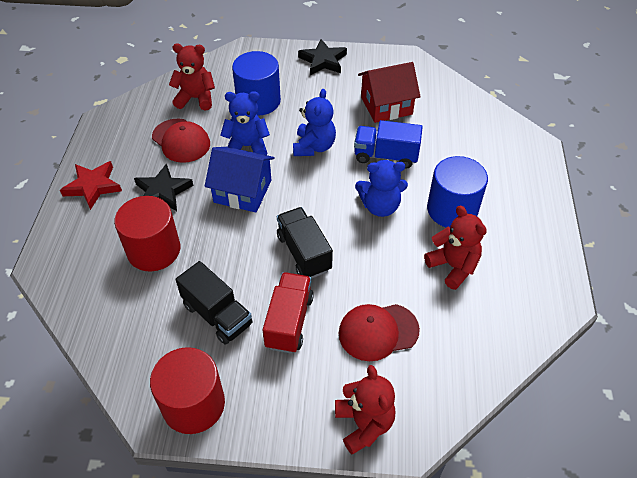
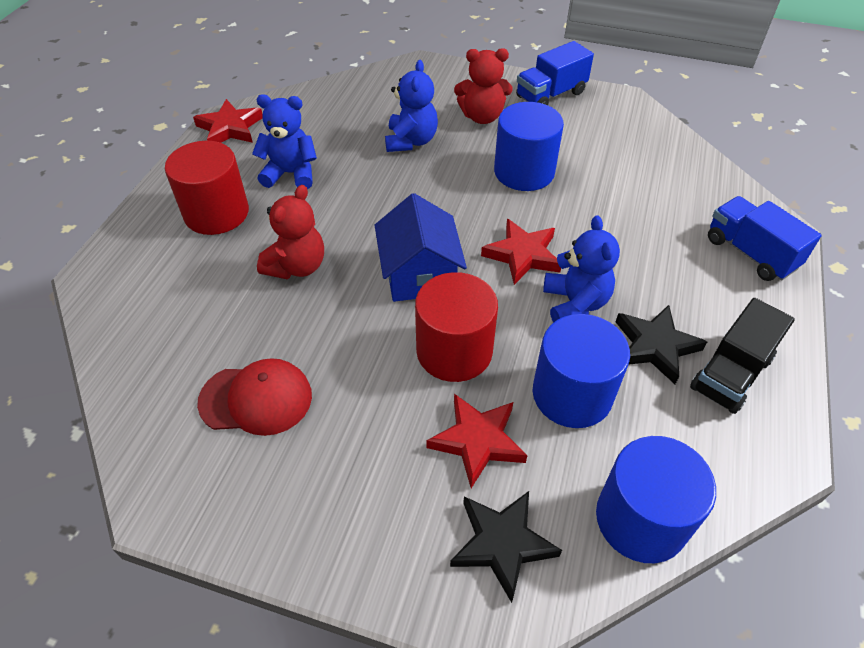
black truck: 2 -> 1
blue cylinder: 2 -> 3
blue truck: 1 -> 2
red cap: 2 -> 1
red house: 1 -> 0
red star: 1 -> 3
red teddy bear: 3 -> 2
red truck: 1 -> 0

